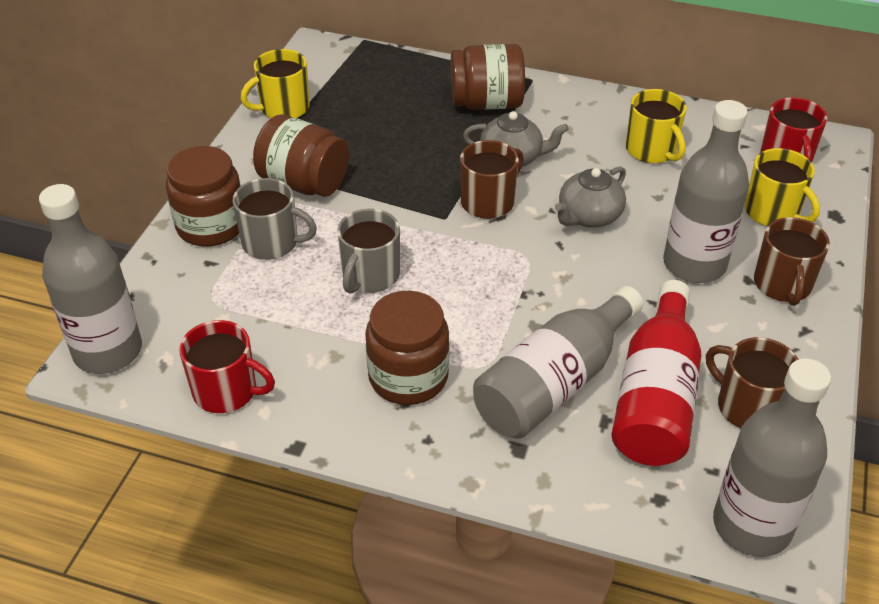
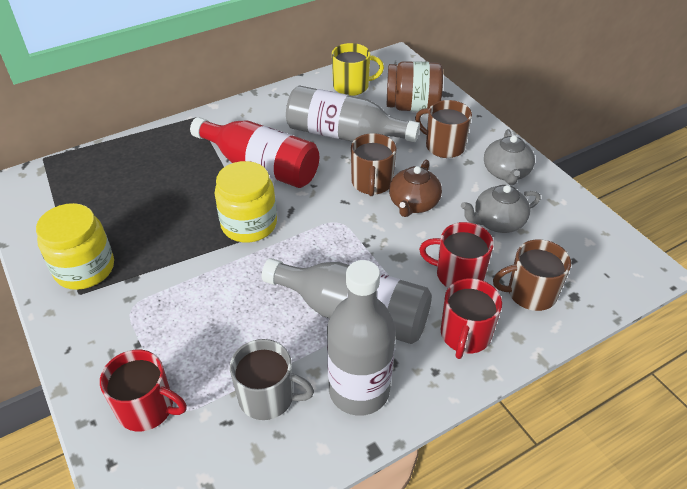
brown jar: 4 -> 1
brown teapot: 0 -> 1
grey bottle: 4 -> 3
grey mug: 2 -> 1
red mug: 2 -> 3
yellow jar: 0 -> 2
yellow mug: 3 -> 1

